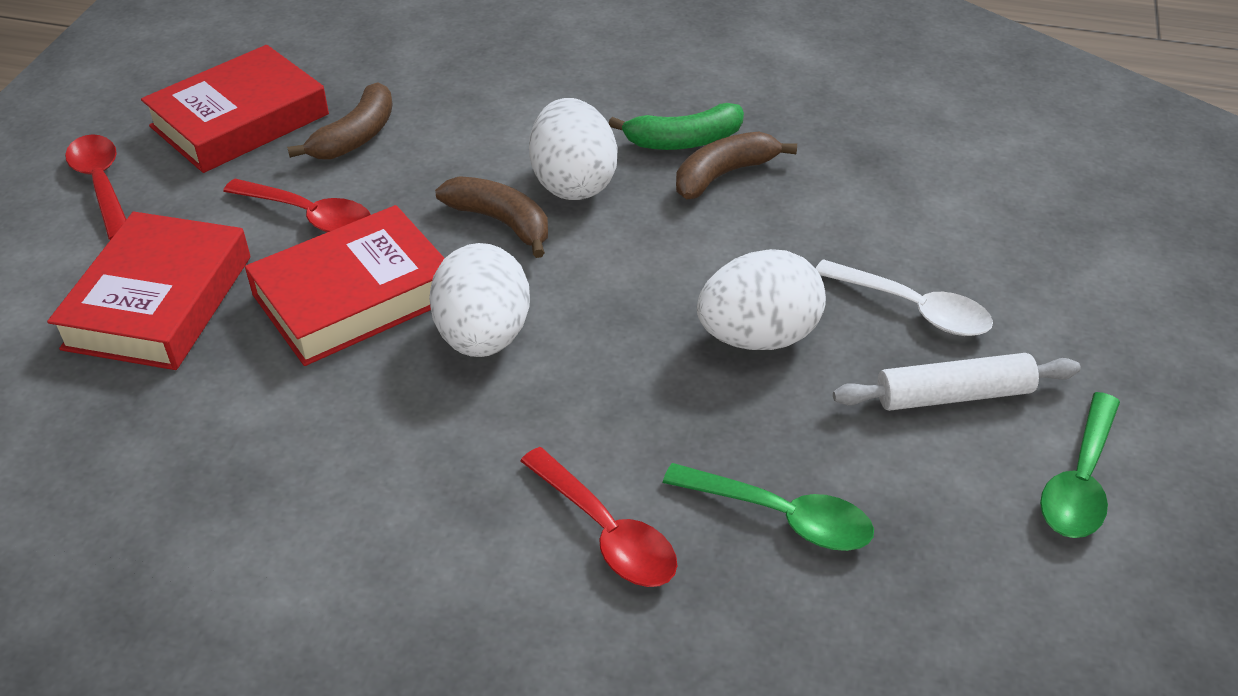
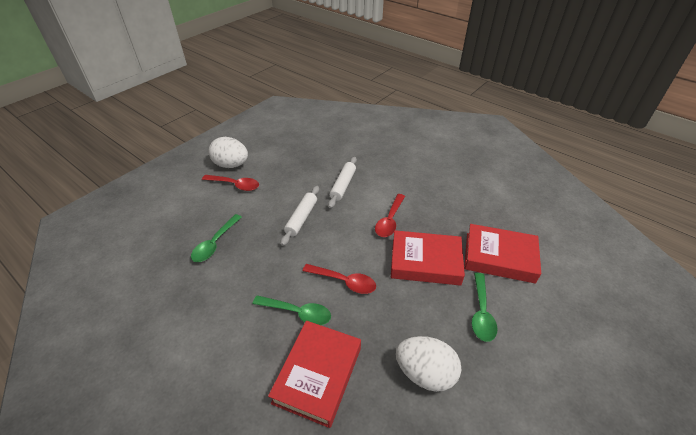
brown banana: 3 -> 0
green banana: 1 -> 0
green spoon: 2 -> 3
white egg: 3 -> 2
white rolling pin: 1 -> 2
white spoon: 1 -> 0

